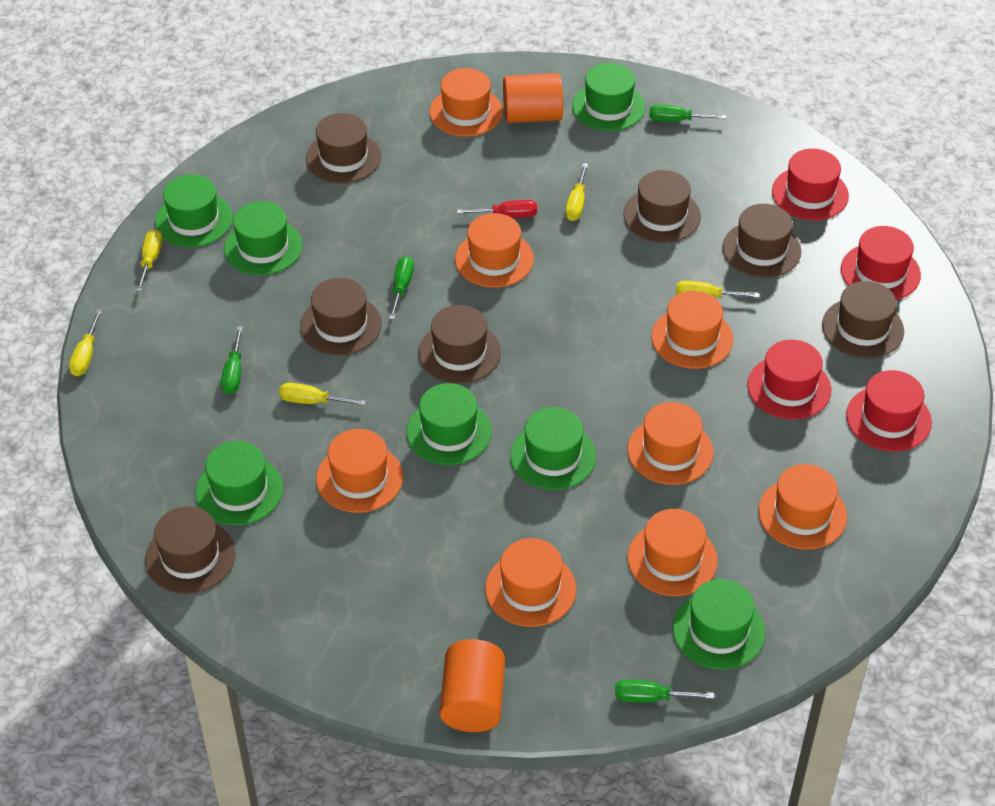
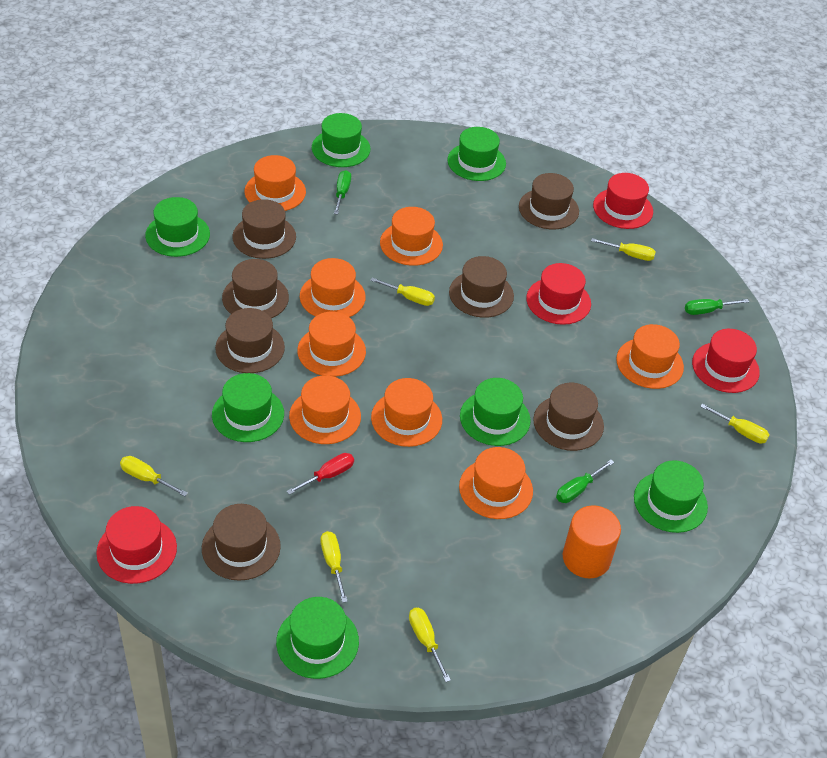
green screwdriver: 4 -> 3
orange cylinder: 2 -> 1
yellow screwdriver: 5 -> 6

